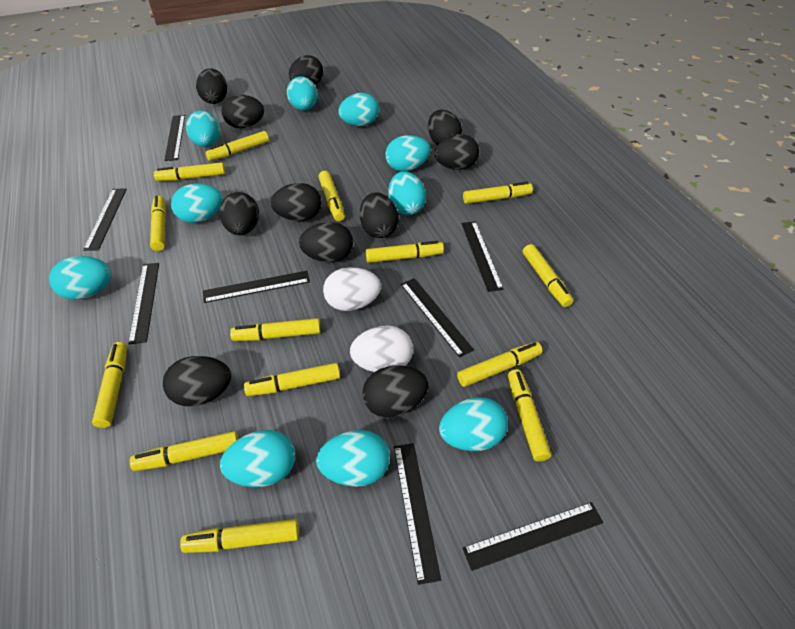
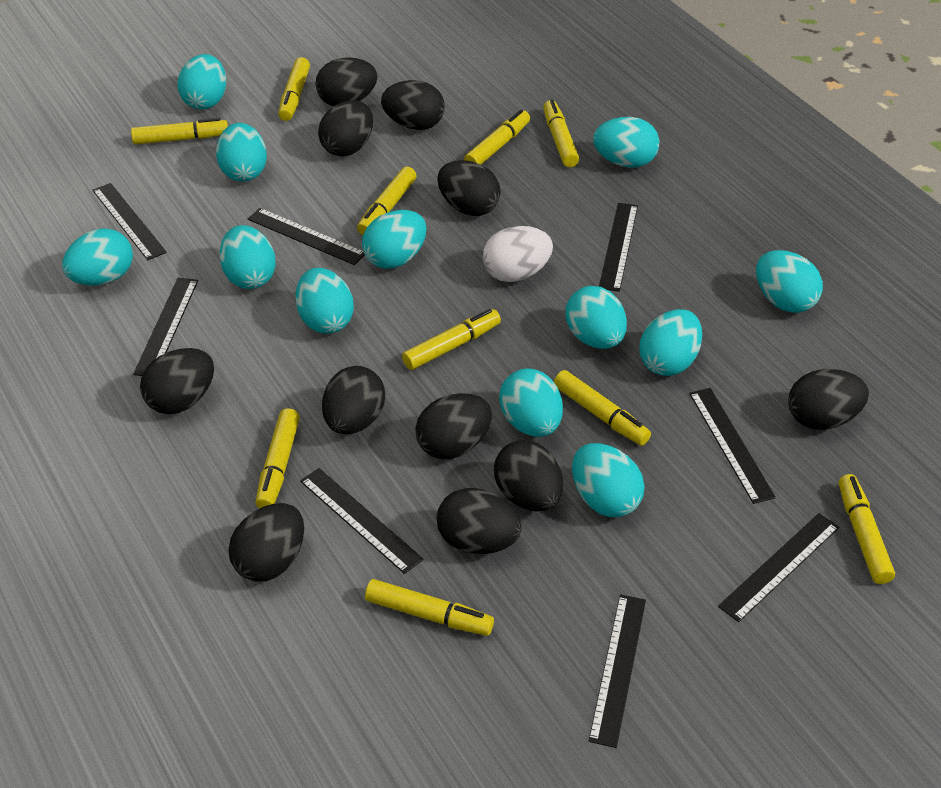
turquoise egg: 10 -> 12
white egg: 2 -> 1
yellow marker: 14 -> 10

